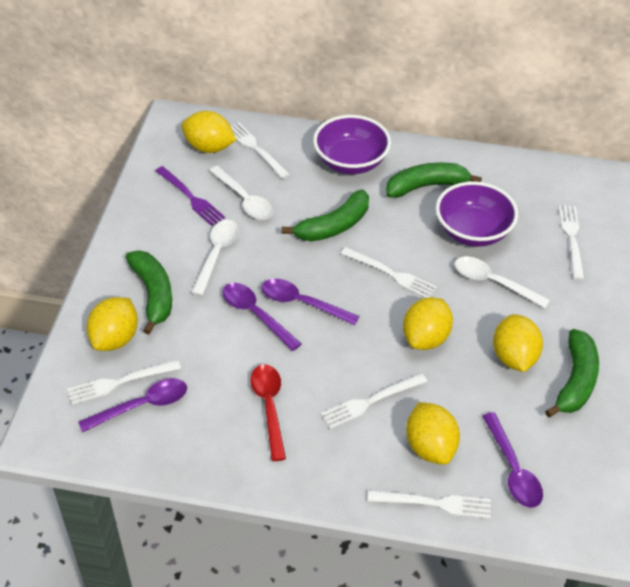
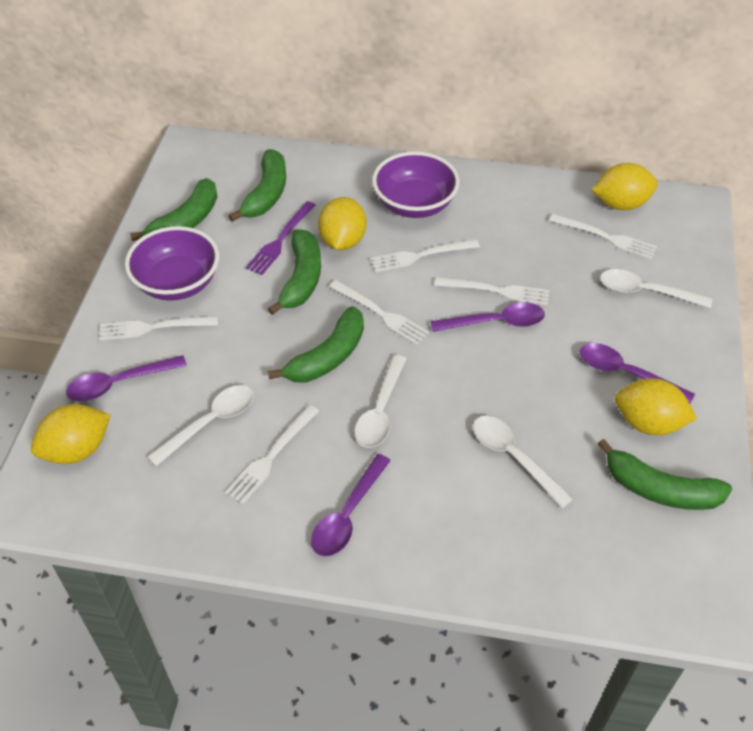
green banana: 4 -> 5
red spoon: 1 -> 0
white spoon: 3 -> 4
yellow lemon: 5 -> 4

